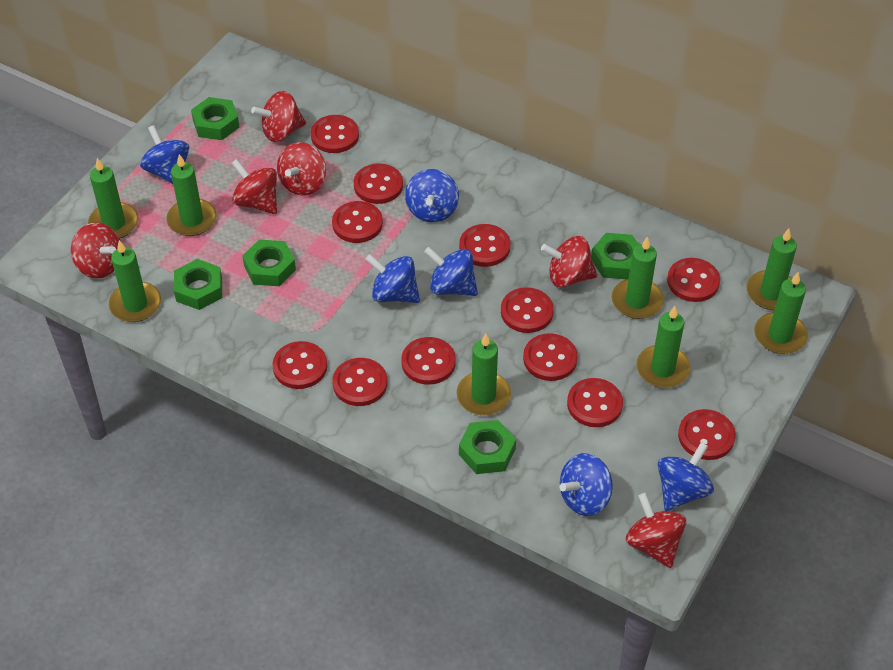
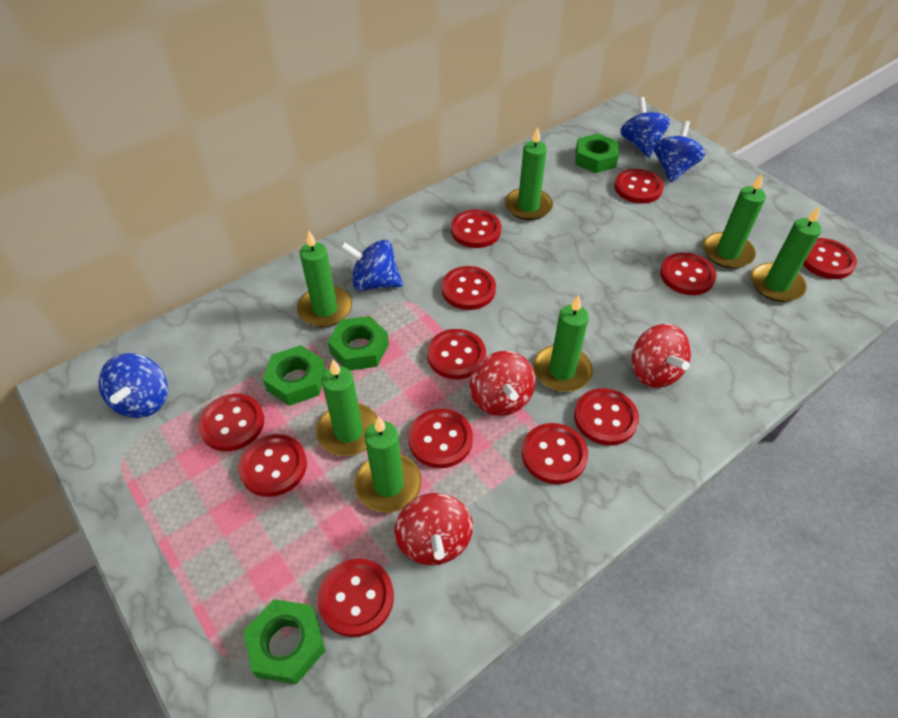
blue spinning top: 6 -> 4
green candle: 8 -> 7
green nut: 5 -> 4
red spinning top: 6 -> 3

